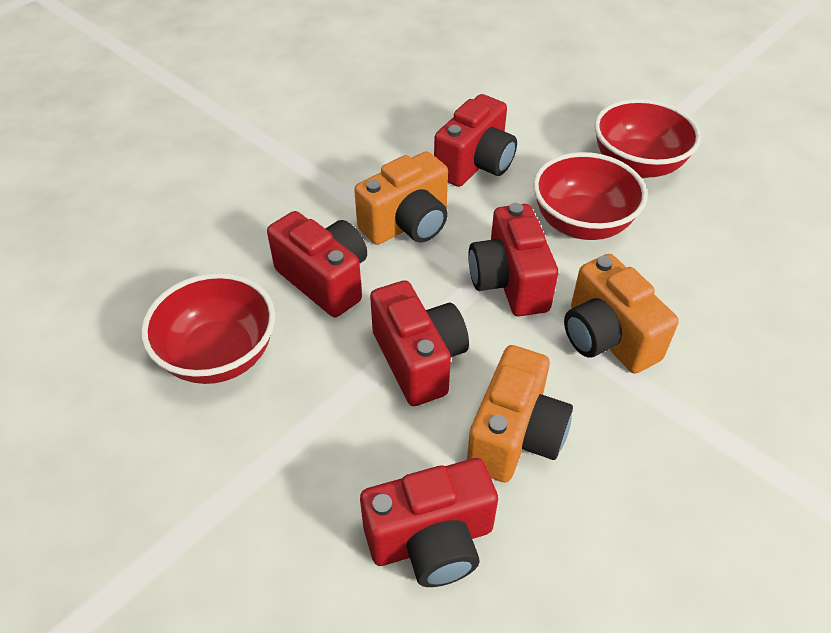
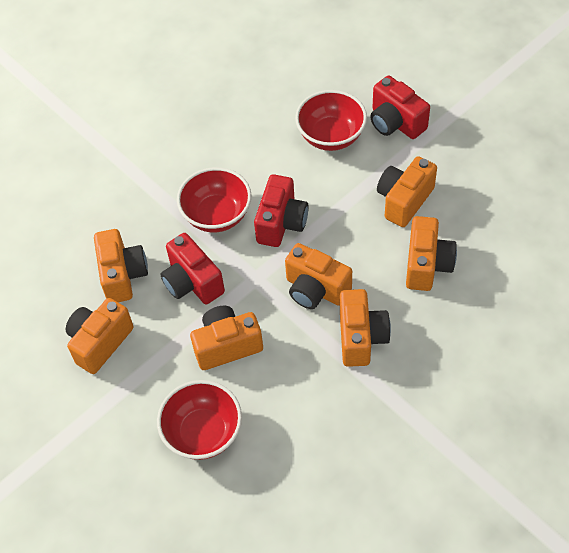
orange camera: 3 -> 7
red camera: 5 -> 3

